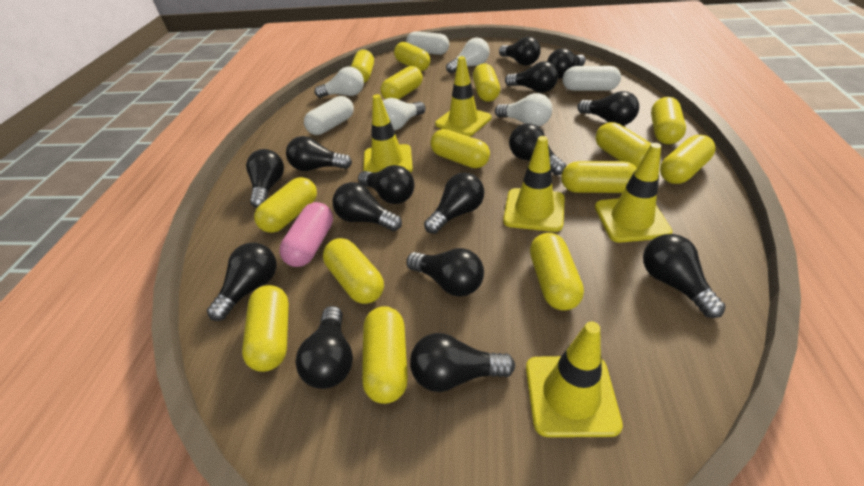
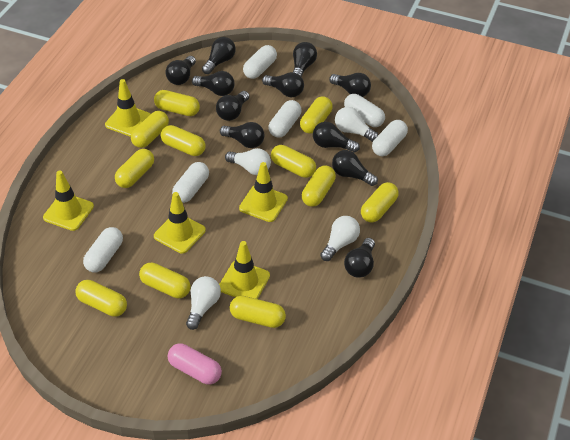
black light bulb: 15 -> 11
white capsule: 3 -> 6
yellow capsule: 14 -> 11

